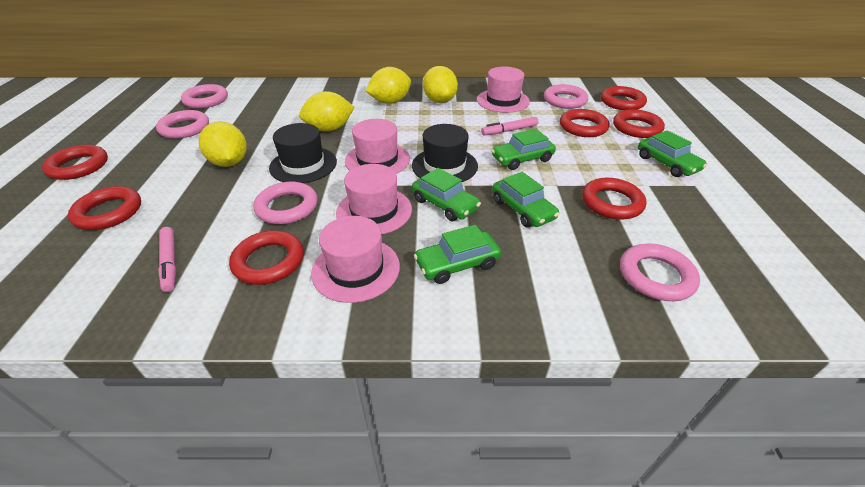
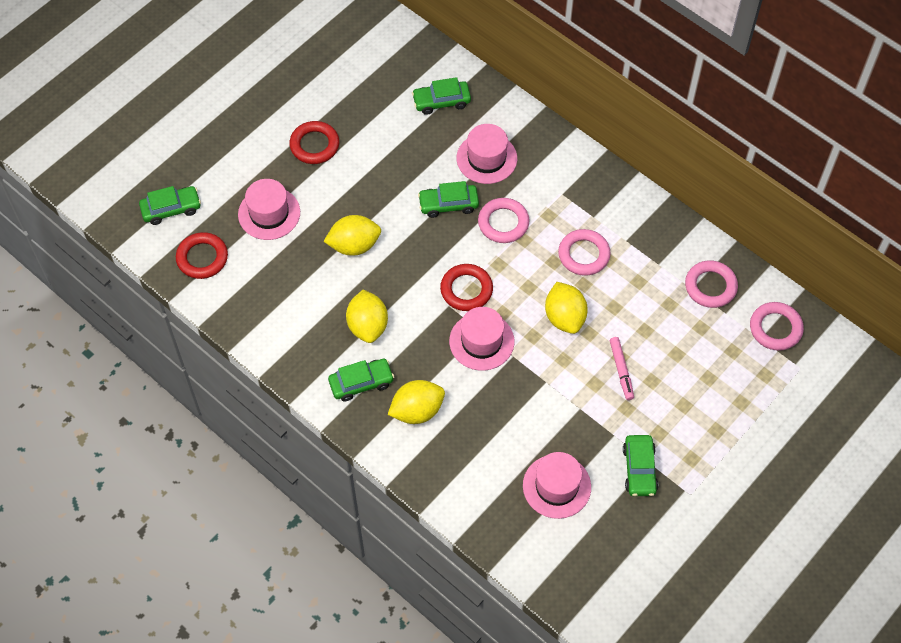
black hat: 2 -> 0
pink marker: 2 -> 1
pink ring: 5 -> 4
red ring: 7 -> 3

